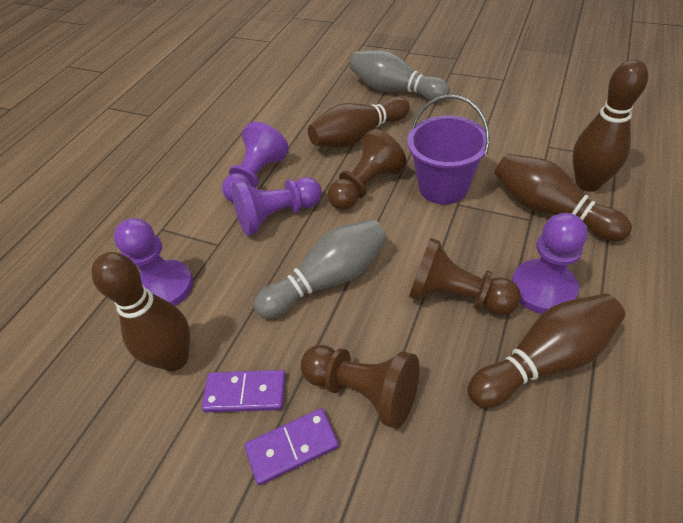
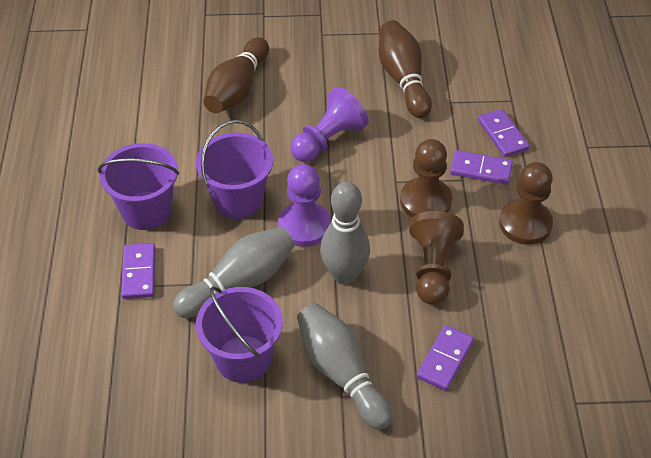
brown bowling pin: 5 -> 2
grey bowling pin: 2 -> 3
purple bucket: 1 -> 3
purple domino: 2 -> 4
purple pawn: 4 -> 2

